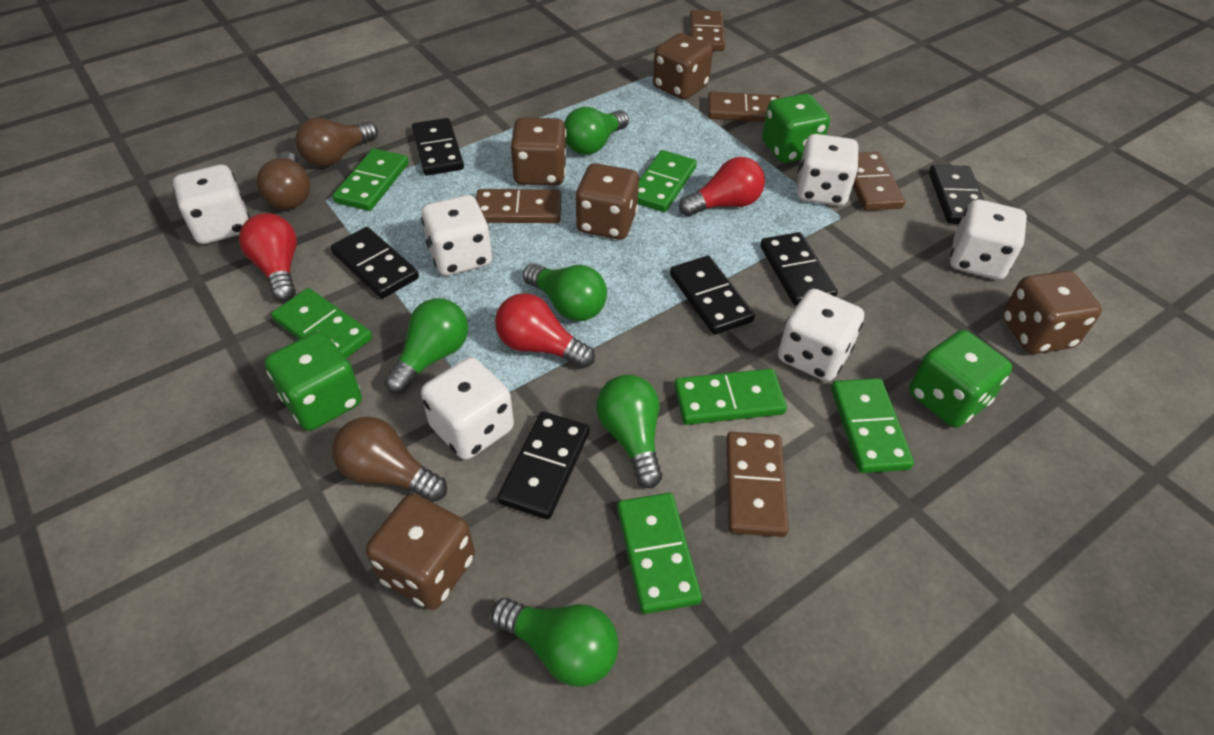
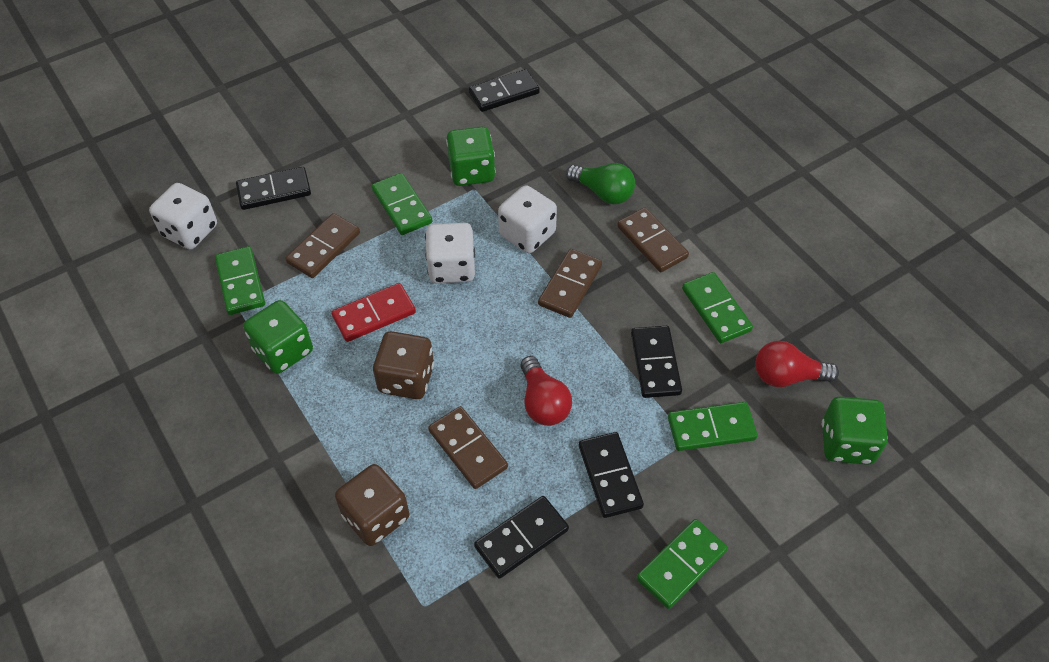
black domino: 6 -> 5
brown dice: 5 -> 2
brown domino: 5 -> 4
brown light bulb: 3 -> 0
green domino: 6 -> 5
green light bulb: 5 -> 1
red domino: 0 -> 1
red light bulb: 3 -> 2
white dice: 6 -> 3

